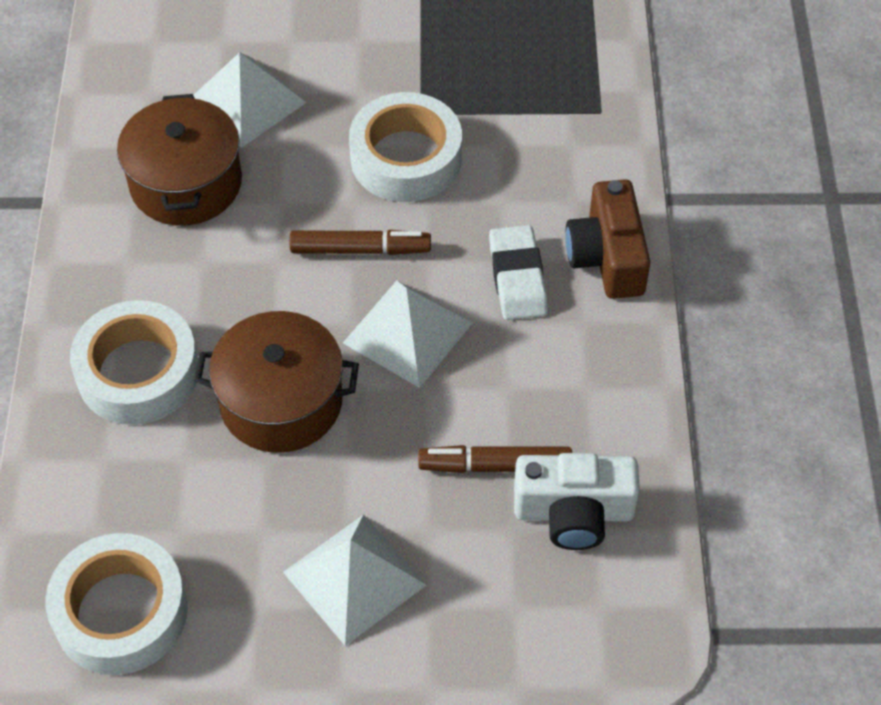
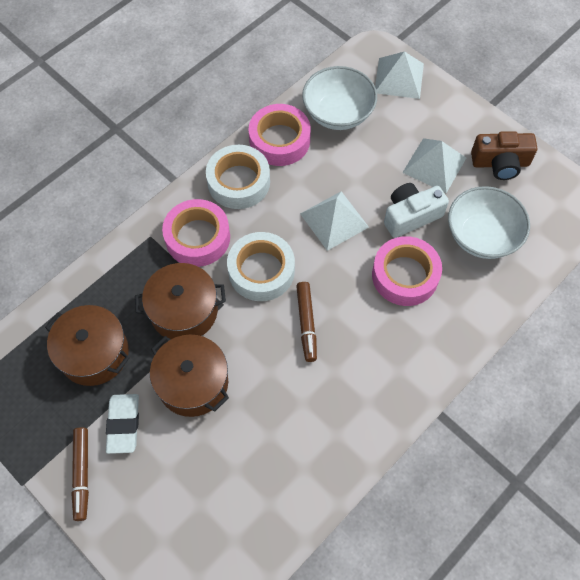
brown pot: 2 -> 3
pink tape: 0 -> 3
white bowl: 0 -> 2
white tape: 3 -> 2

